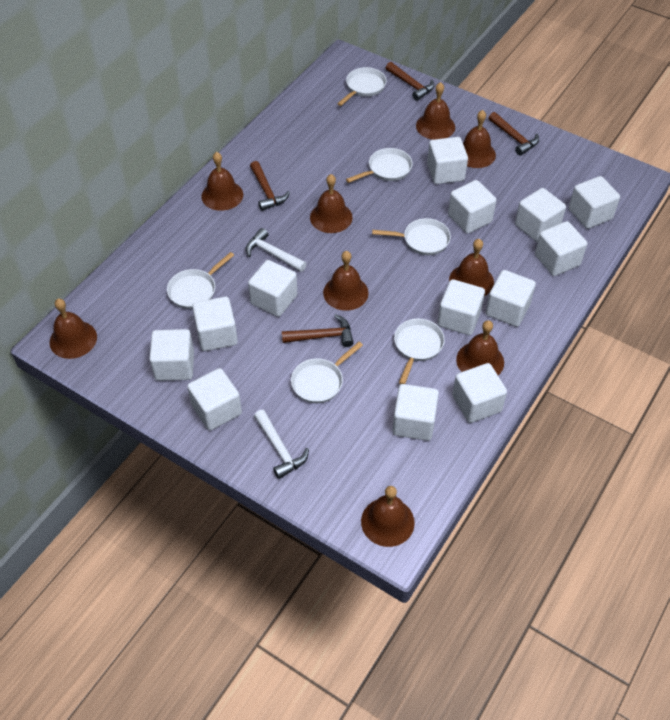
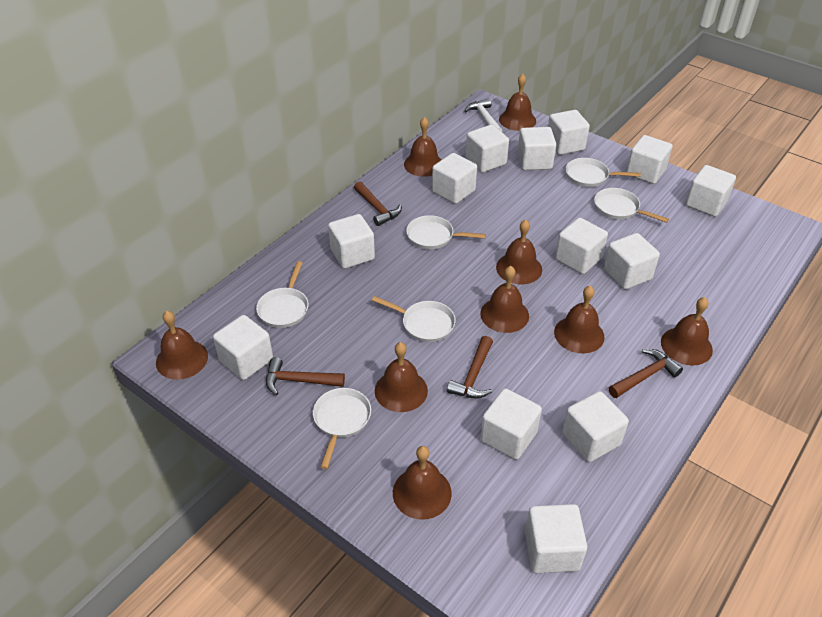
white hammer: 2 -> 1

